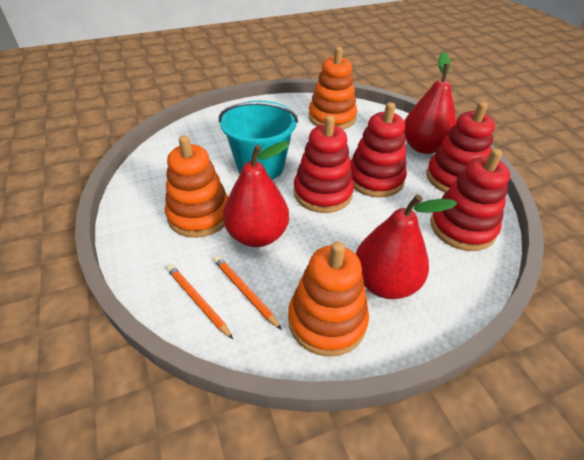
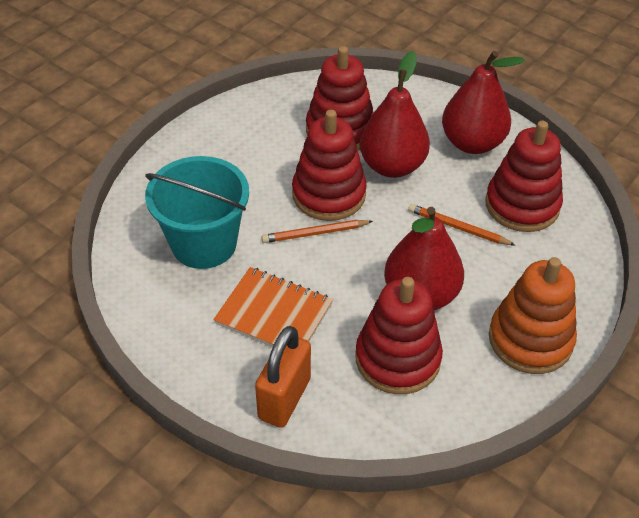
orange notebook: 0 -> 1
orange padlock: 0 -> 1
orange stacking toy: 3 -> 1

